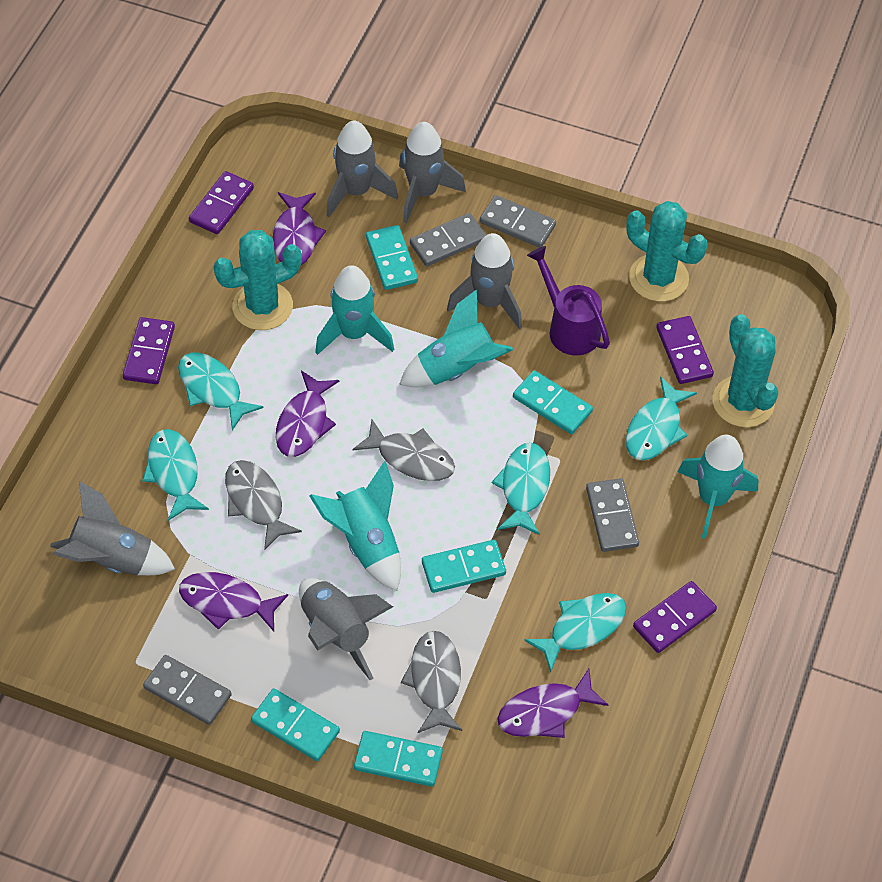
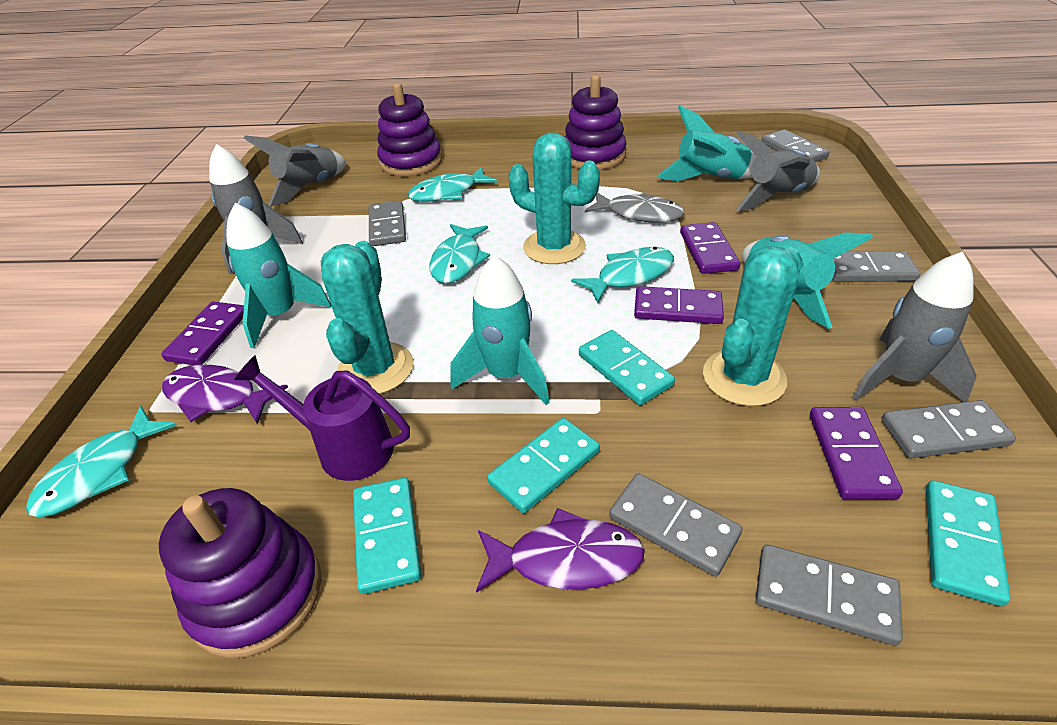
grey domino: 4 -> 6
grey fish: 3 -> 1
grey rocket: 5 -> 4
purple fish: 4 -> 2
purple stacking toy: 0 -> 3
turquoise domino: 5 -> 4
turquoise fish: 5 -> 4

